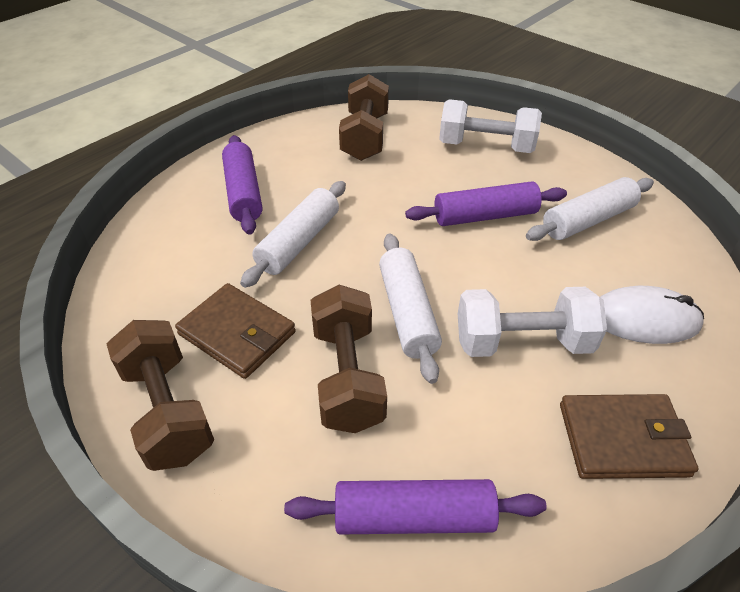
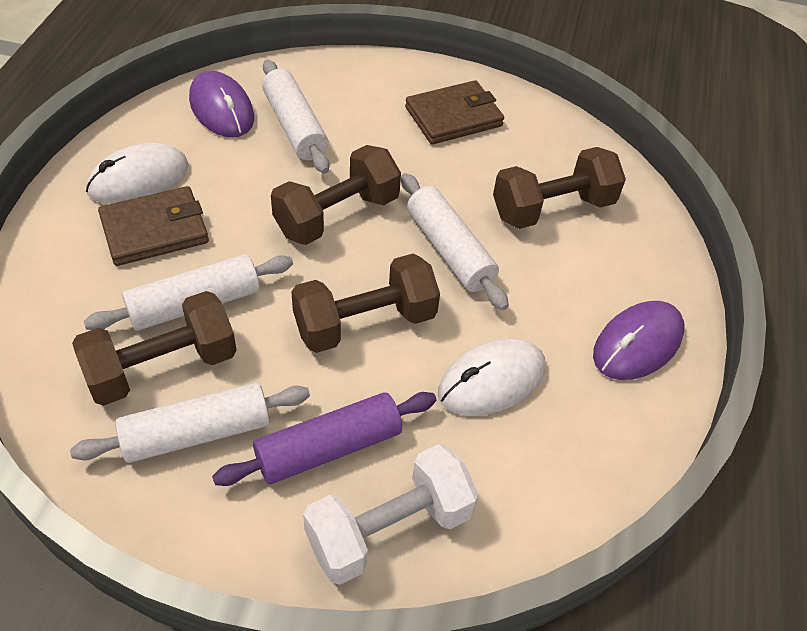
brown dumbbell: 3 -> 4
purple mouse: 0 -> 2
purple rolling pin: 3 -> 1
white dumbbell: 2 -> 1
white mouse: 1 -> 2
white rolling pin: 3 -> 4

